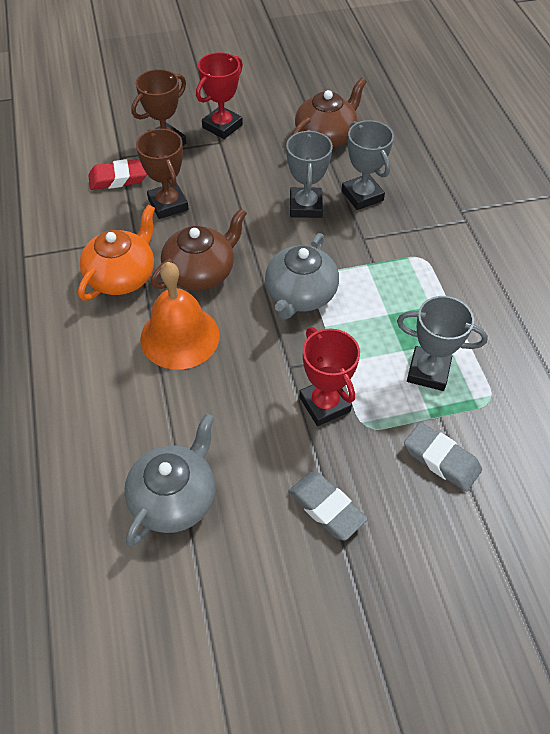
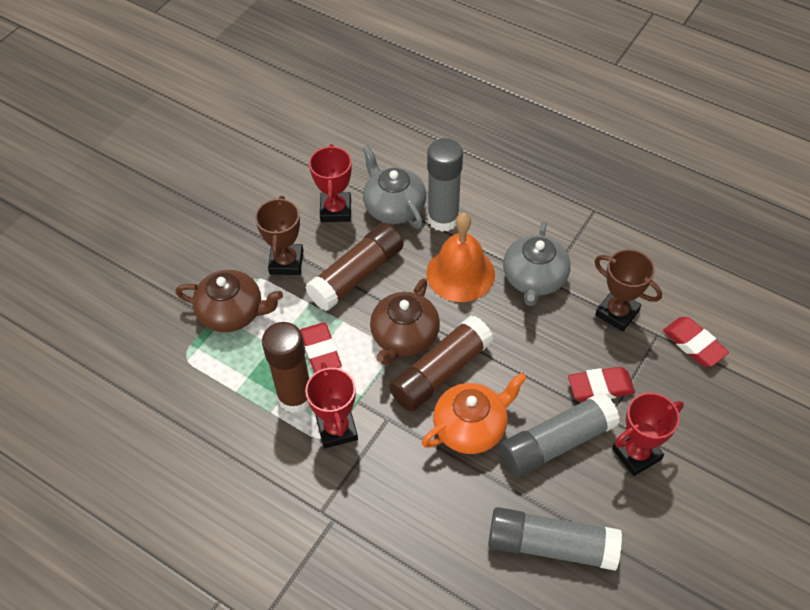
brown glue stick: 0 -> 3
grey eraser: 2 -> 0
grey glue stick: 0 -> 3
grey trophy: 3 -> 0
red eraser: 1 -> 3
red trophy: 2 -> 3

